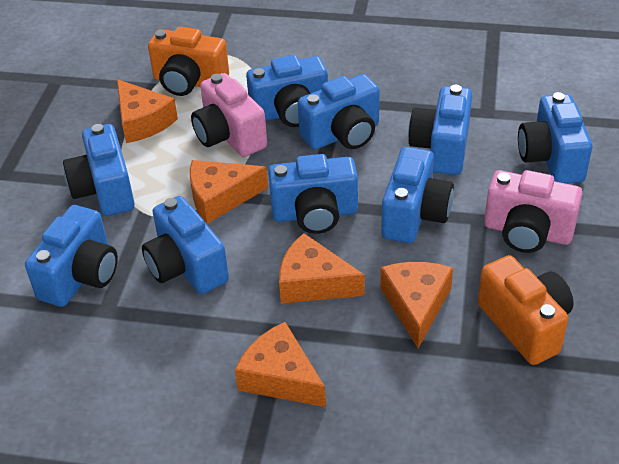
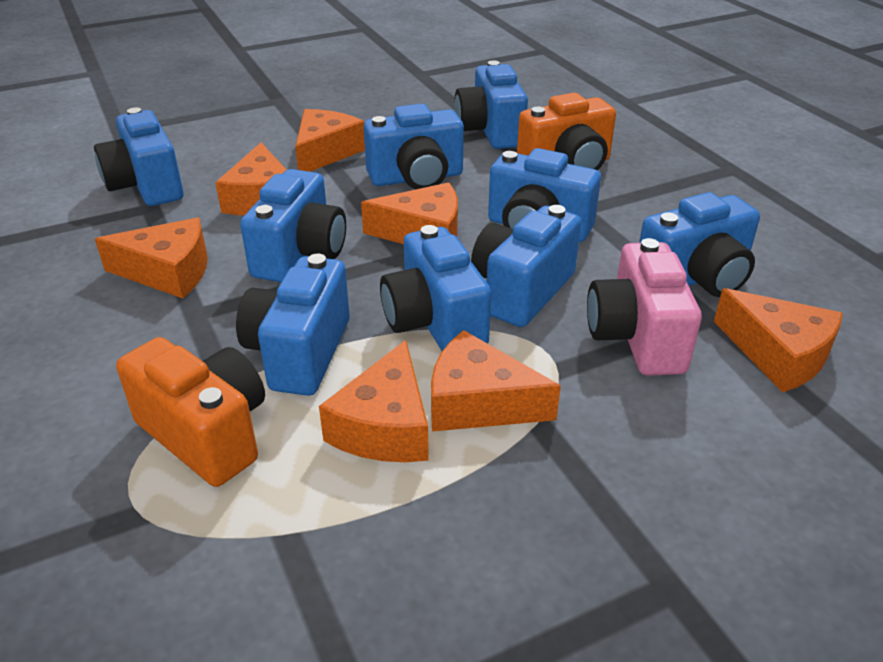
orange cheese: 5 -> 7
pink camera: 2 -> 1

